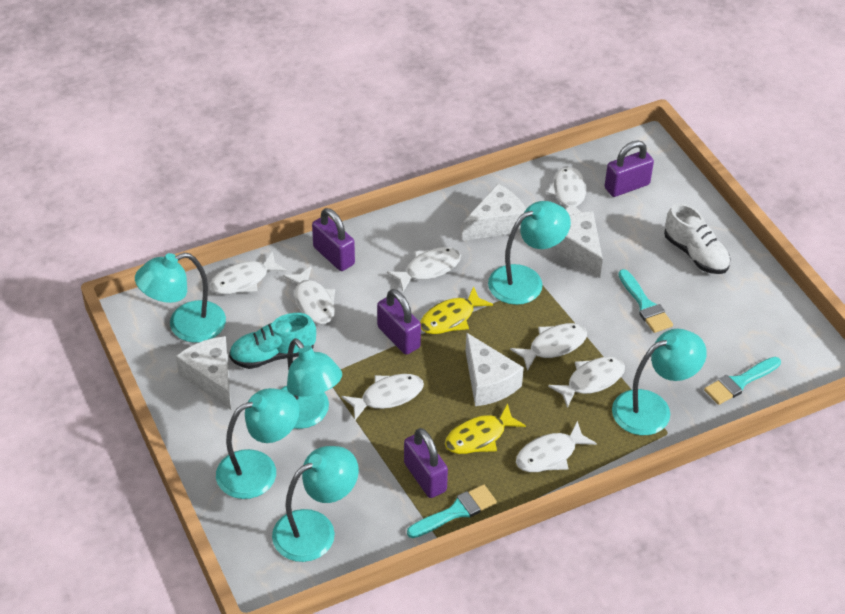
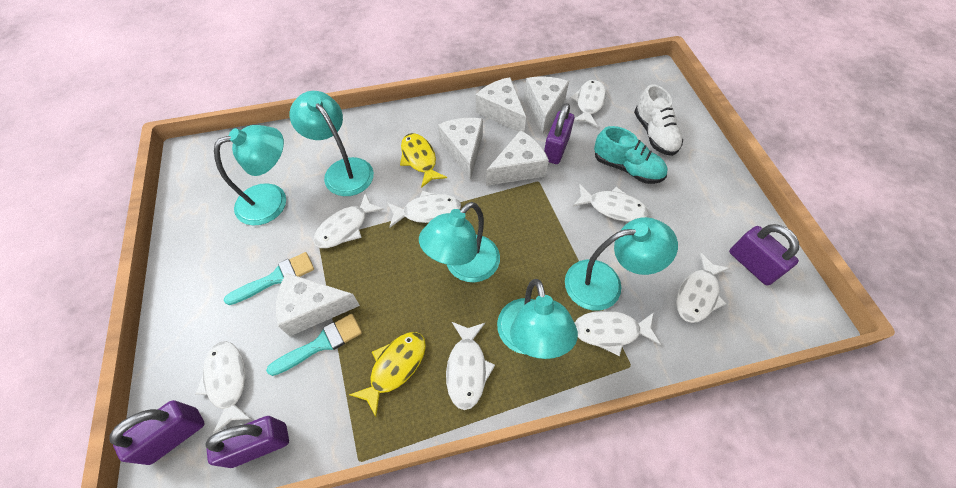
turquoise brush: 3 -> 2
turquoise lamp: 6 -> 5
white cheese: 4 -> 5

